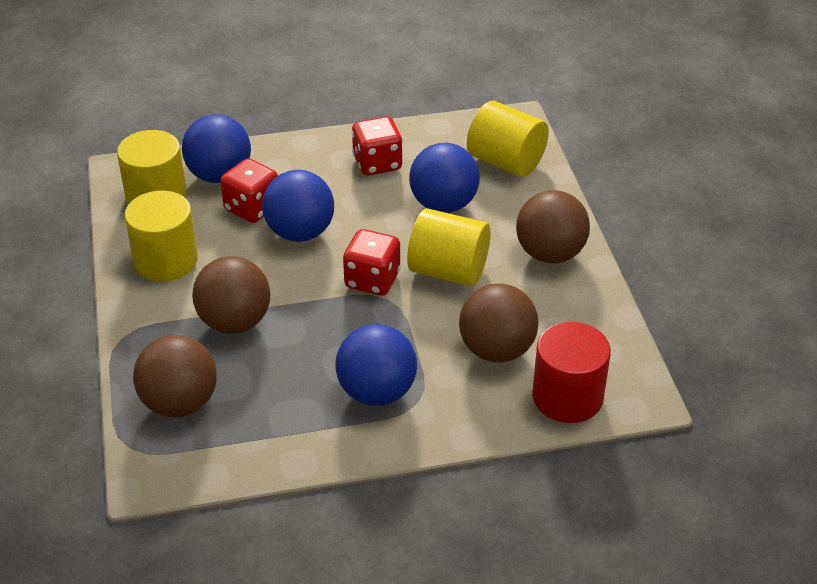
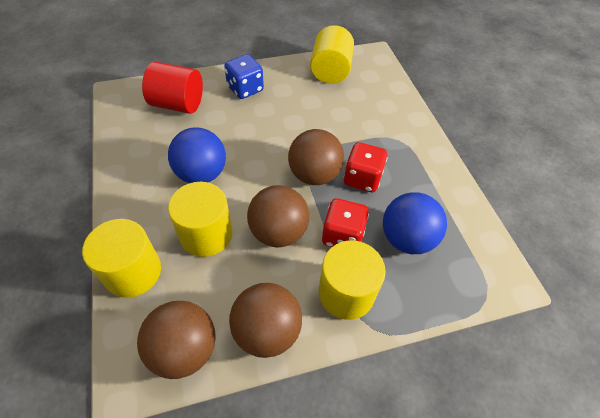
blue ball: 4 -> 2
blue dice: 0 -> 1
red dice: 3 -> 2

